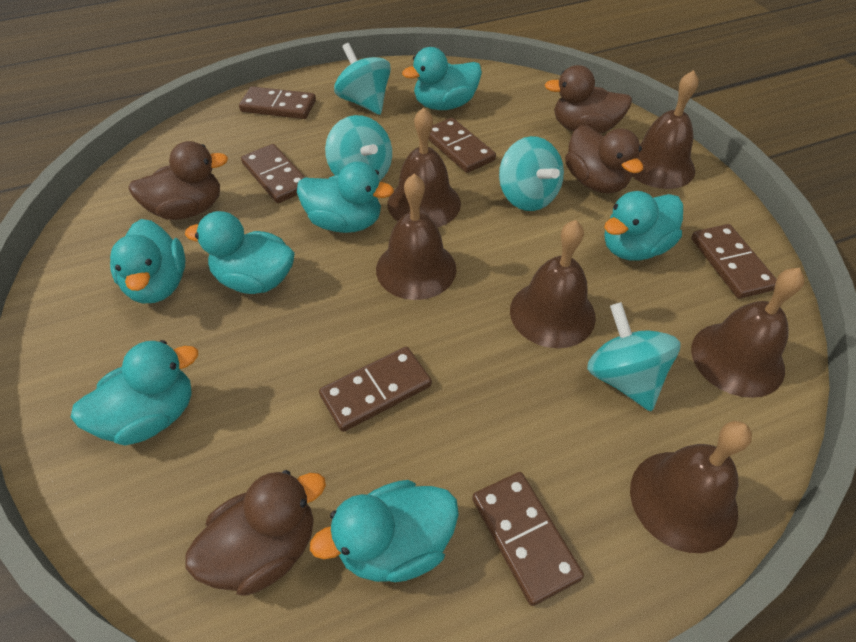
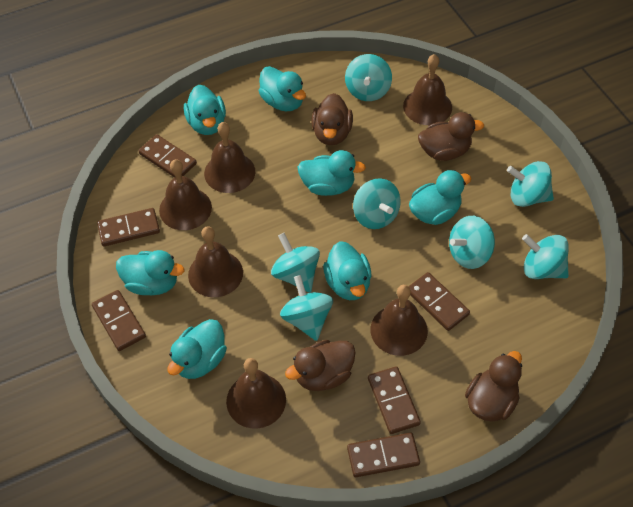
turquoise spinning top: 4 -> 7

